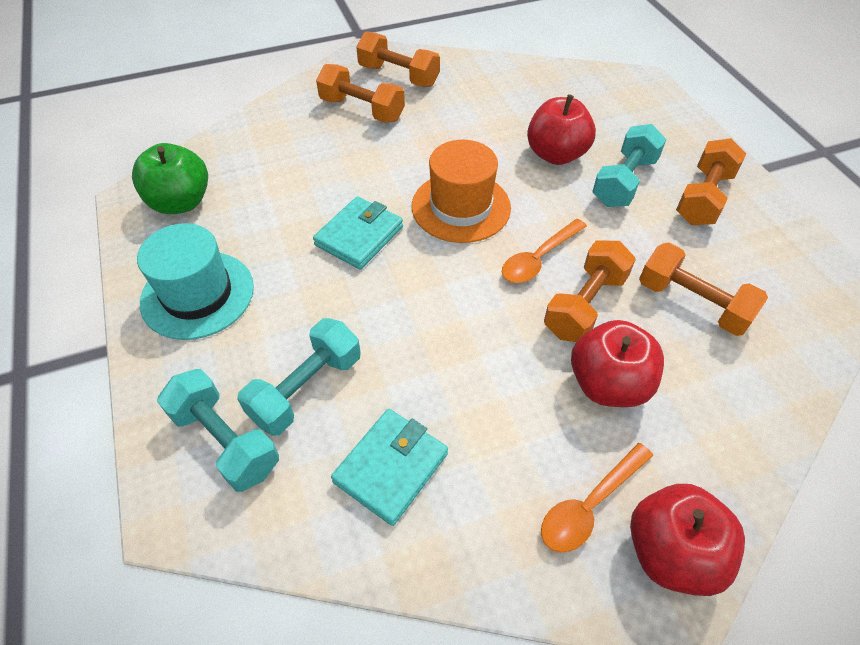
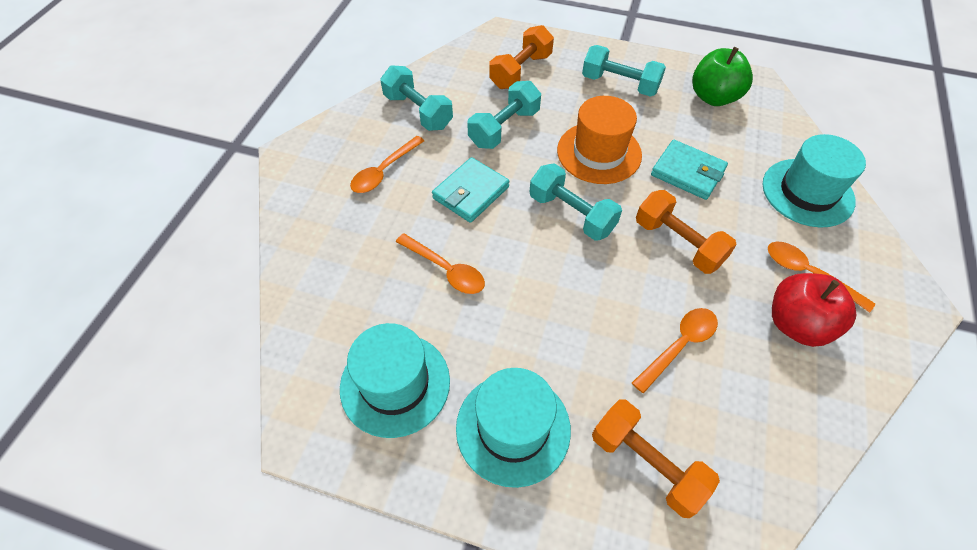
orange dumbbell: 5 -> 3
orange spoon: 2 -> 4
red apple: 3 -> 1
turquoise dumbbell: 3 -> 4
turquoise hat: 1 -> 3

